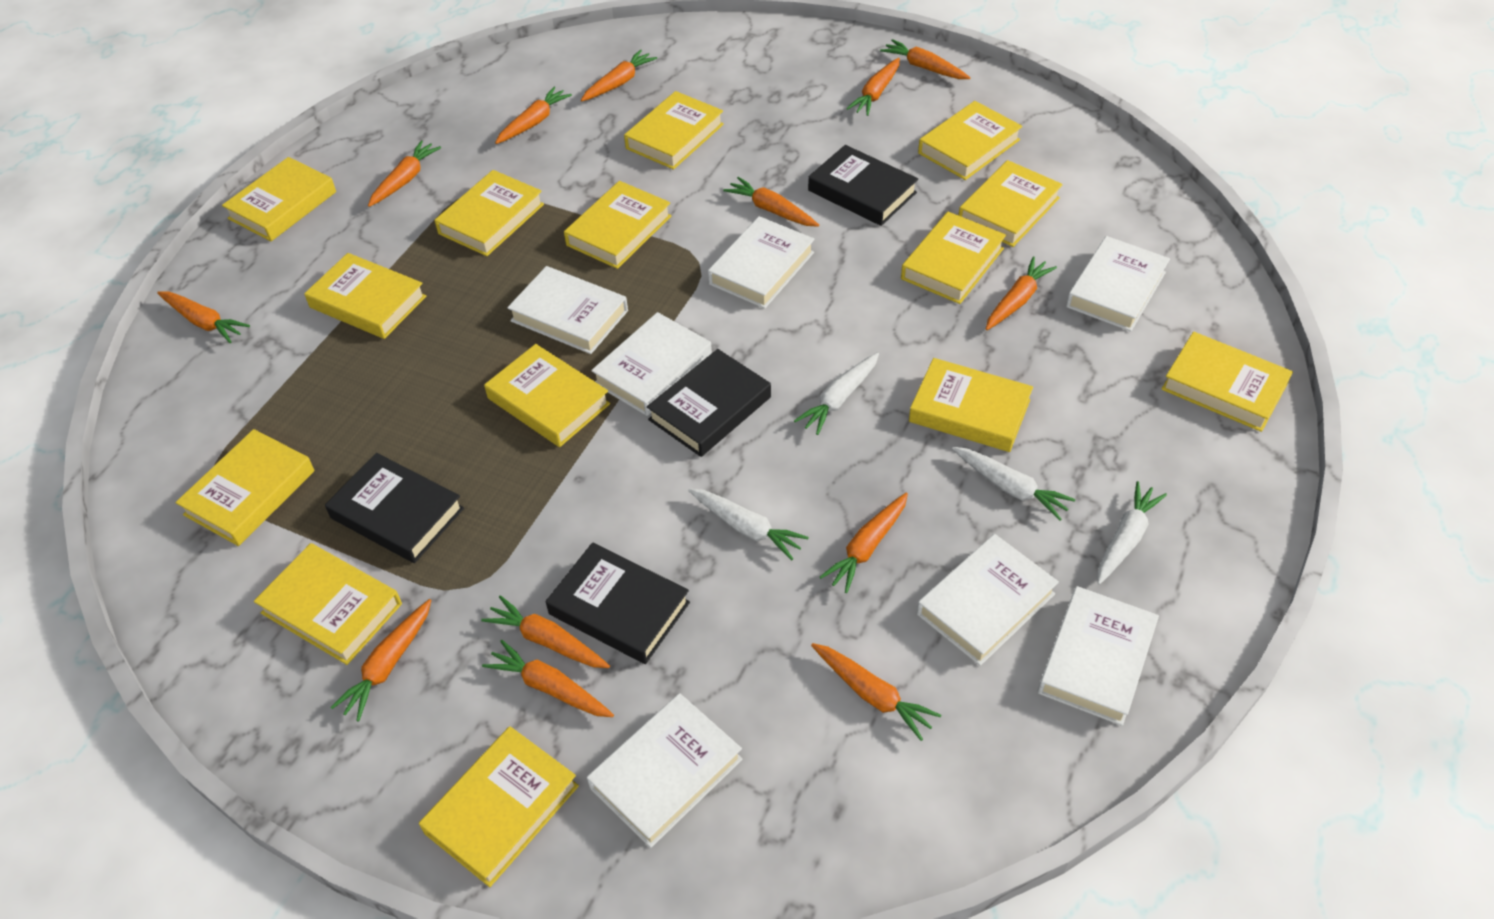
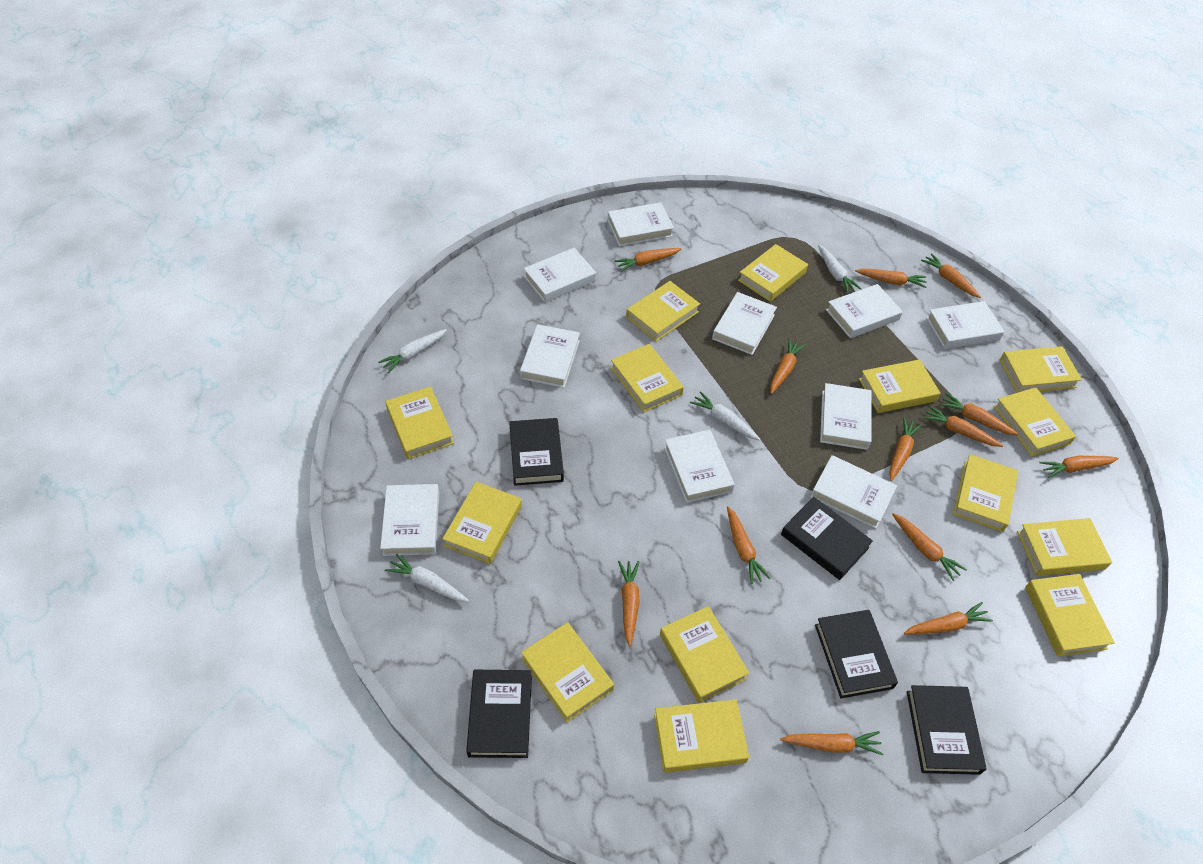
black book: 4 -> 5
white book: 7 -> 10

